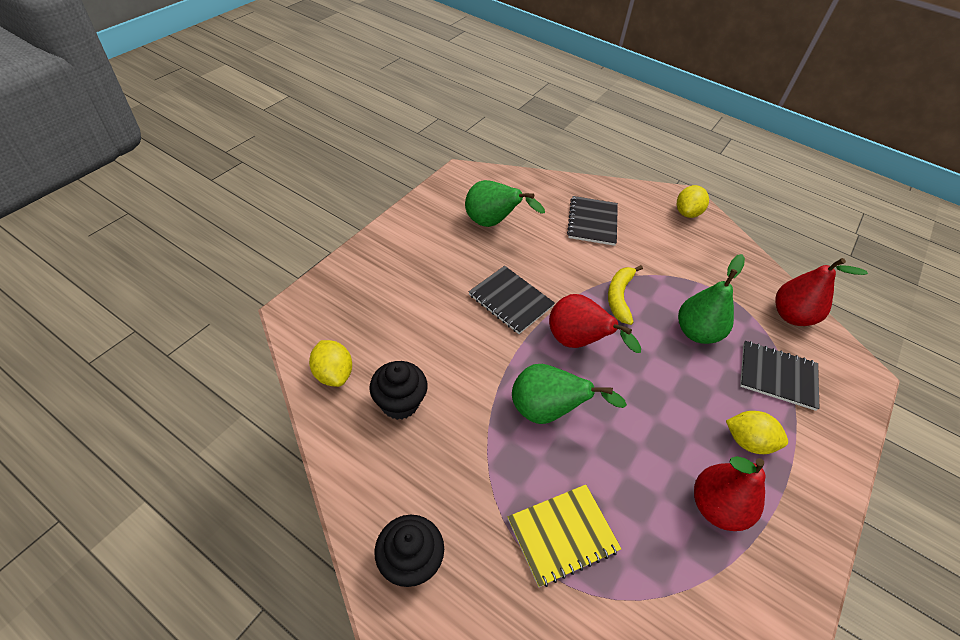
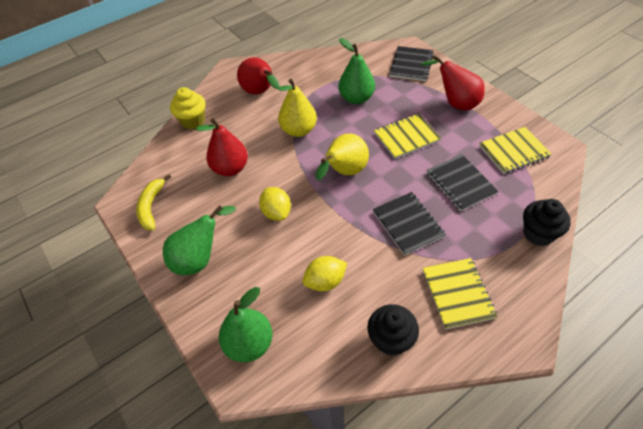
yellow cupcake: 0 -> 1
yellow lemon: 3 -> 2
yellow notebook: 1 -> 3
yellow pear: 0 -> 2

